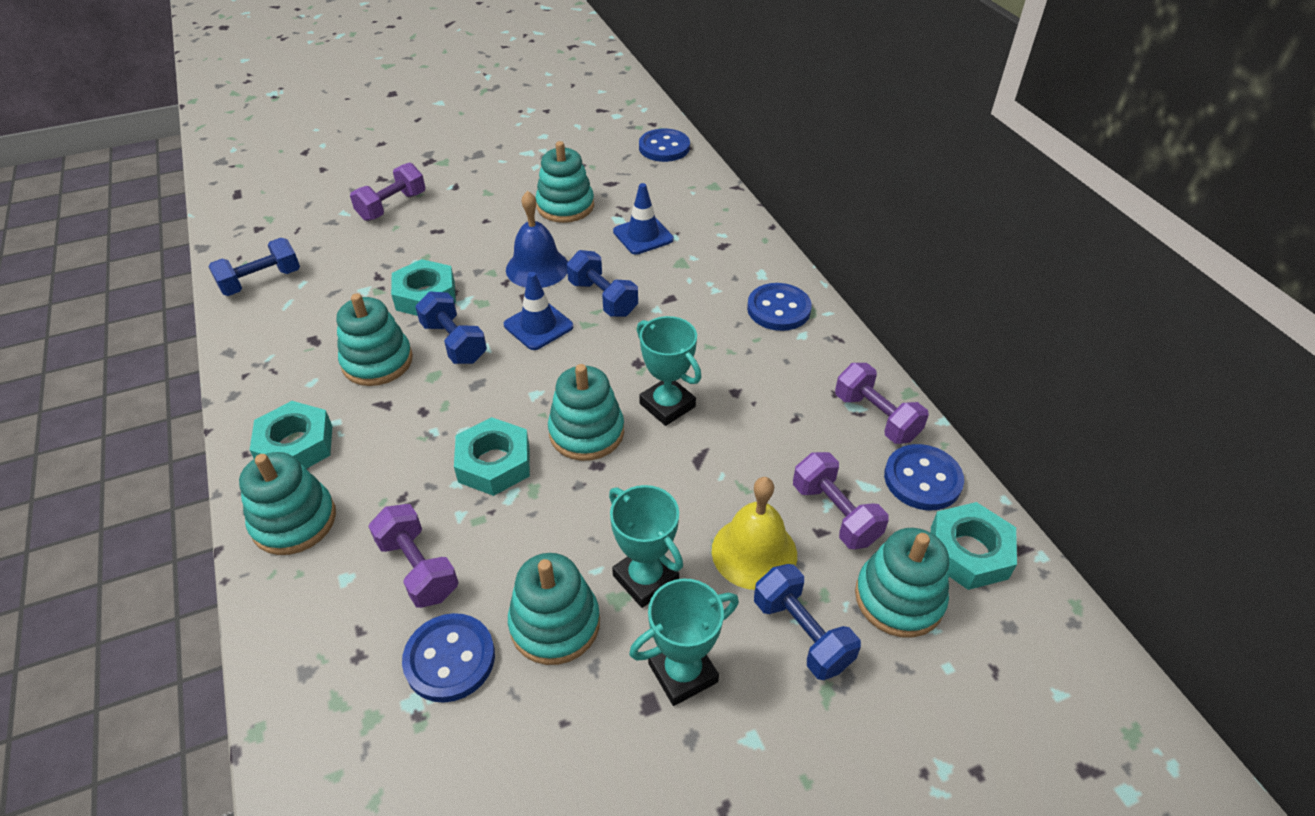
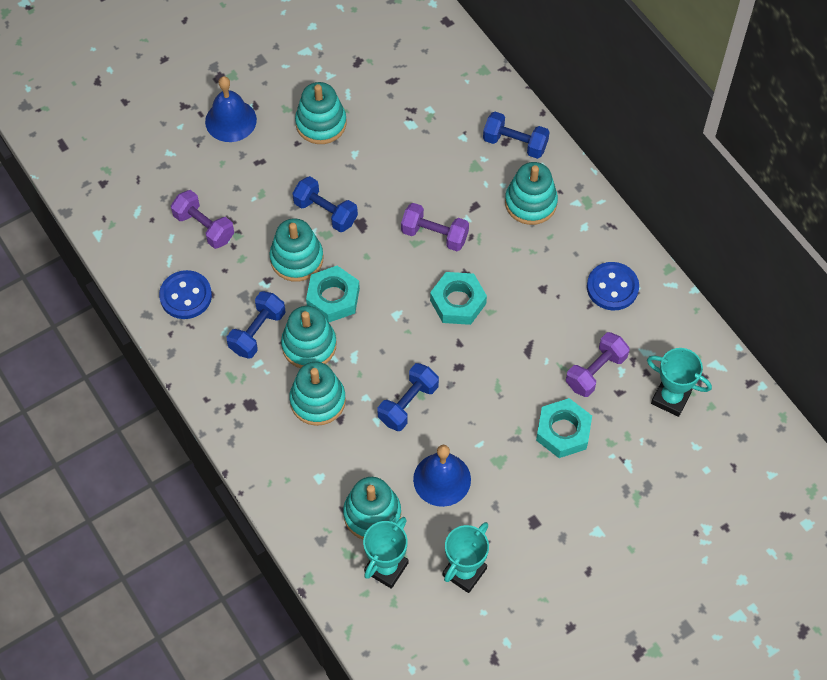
blue bell: 1 -> 2
blue button: 4 -> 2
blue traffic cone: 2 -> 0
purple dumbbell: 4 -> 3
turquoise nut: 4 -> 3
yellow bell: 1 -> 0

